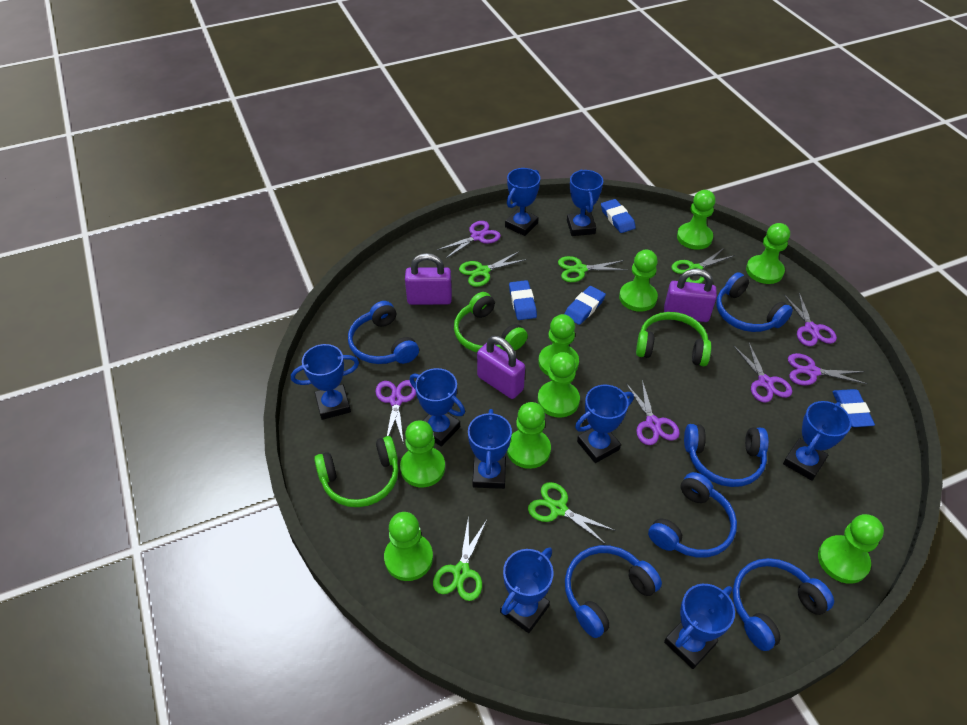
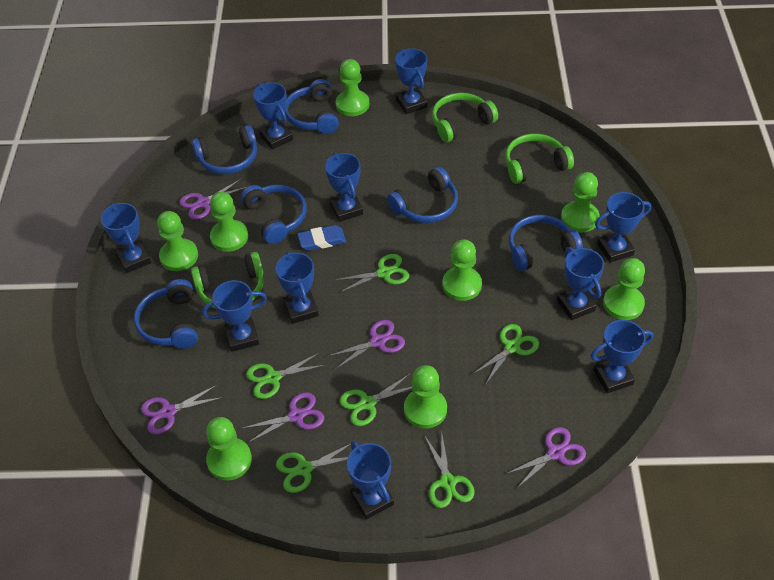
blue eraser: 4 -> 1
blue trophy: 9 -> 10
green pawn: 9 -> 8
green scissors: 5 -> 6
purple padlock: 3 -> 0
purple scissors: 6 -> 5

